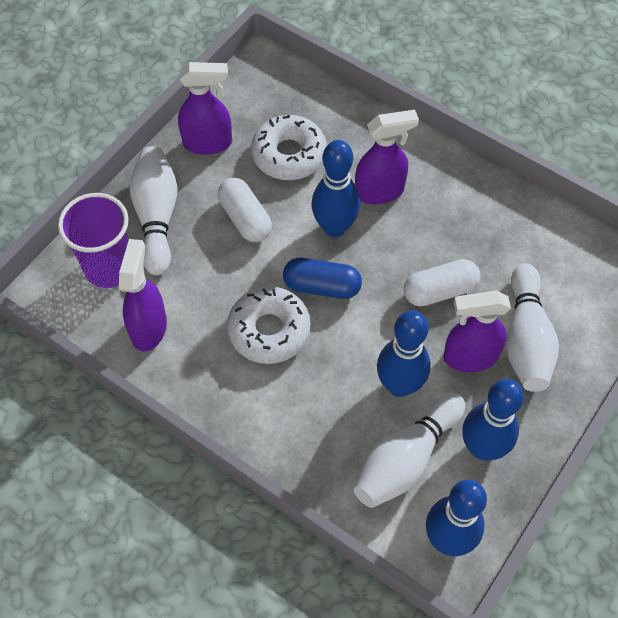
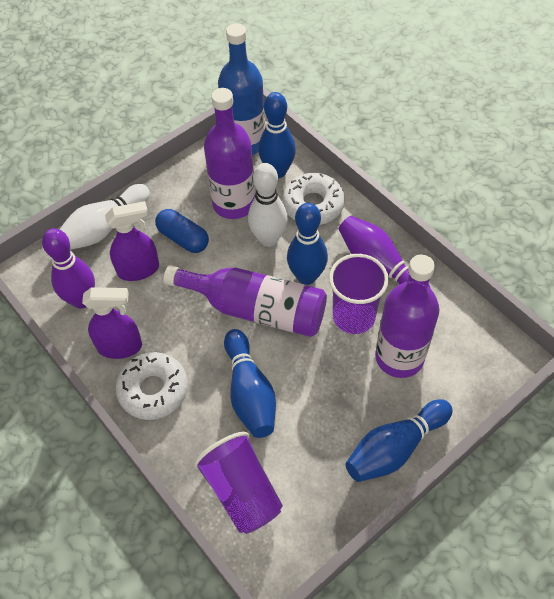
blue bottle: 0 -> 1
purple bottle: 0 -> 3
purple bowling pin: 0 -> 2
purple cup: 1 -> 2
purple spray bottle: 4 -> 2
white bowling pin: 3 -> 2
white capsule: 2 -> 0

